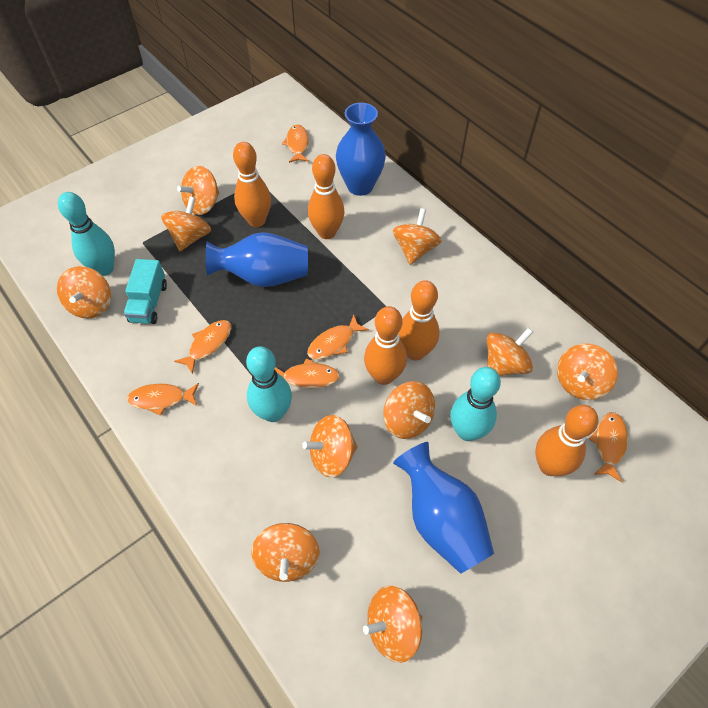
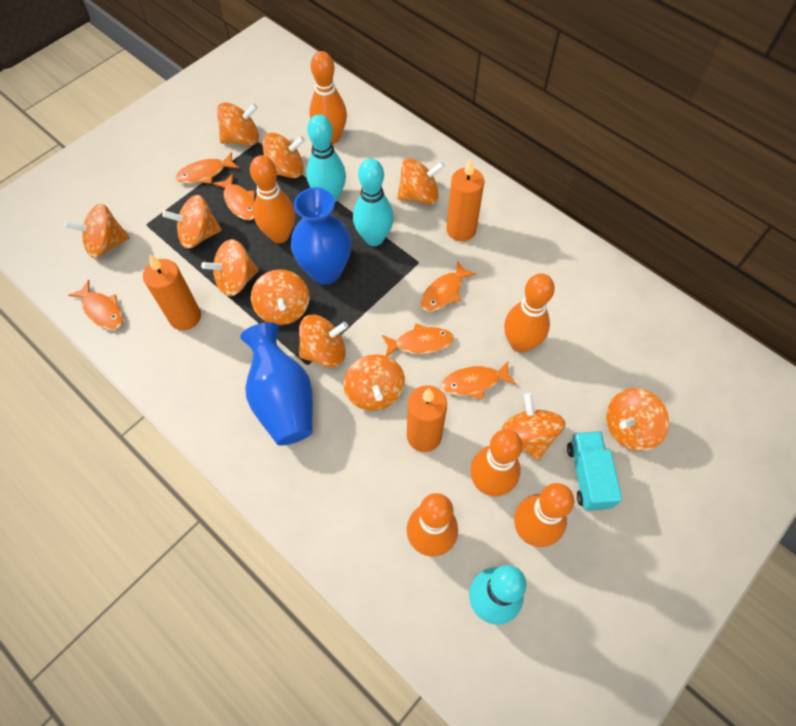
blue vase: 3 -> 2
orange bowling pin: 5 -> 6
orange candle: 0 -> 3
orange spinning top: 10 -> 11

